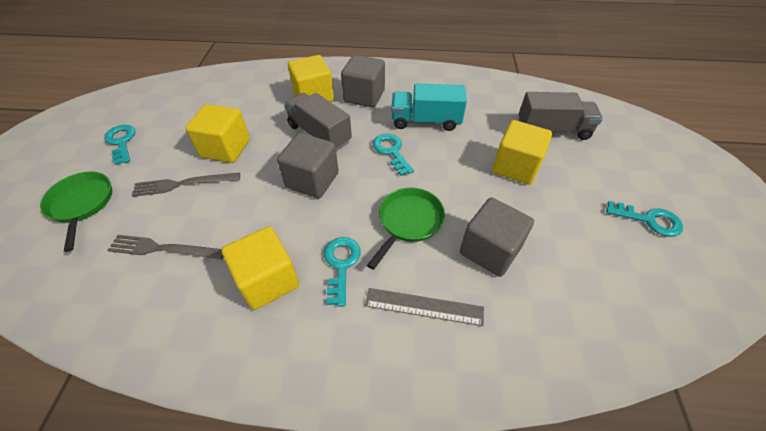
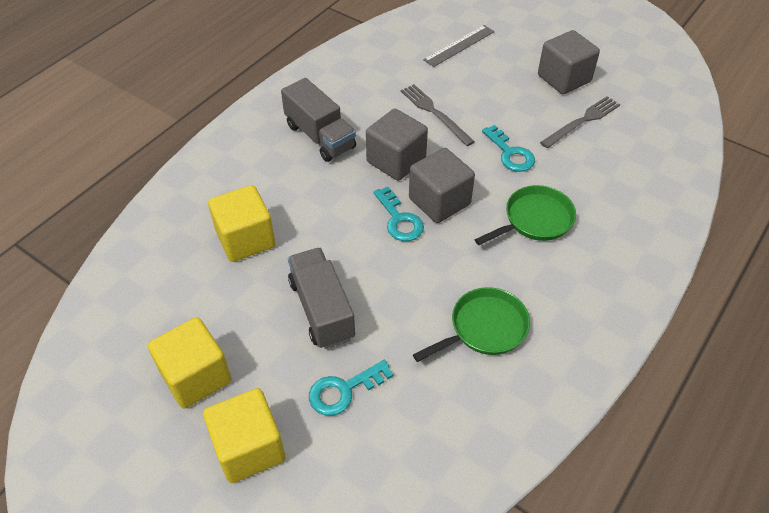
turquoise key: 4 -> 3
turquoise truck: 1 -> 0
yellow cube: 4 -> 3

